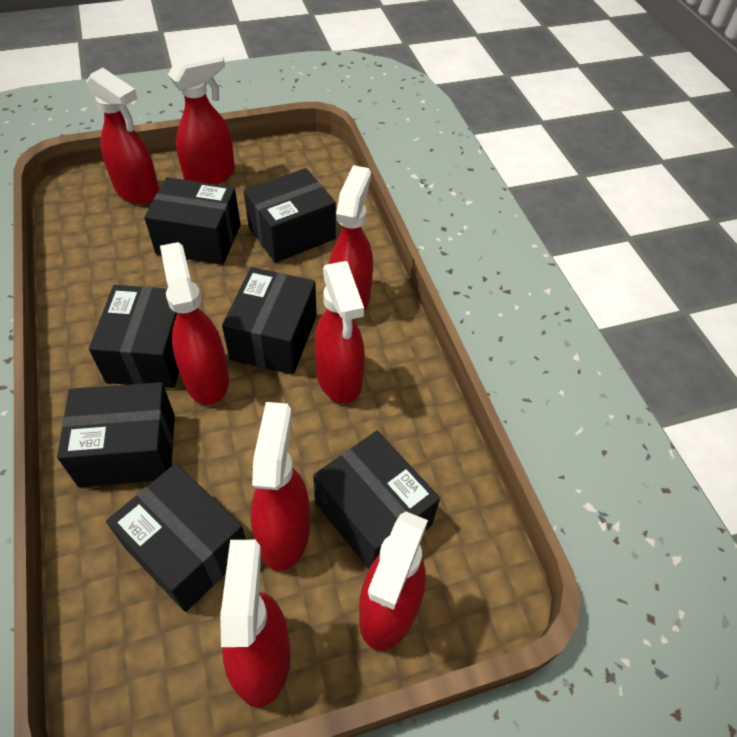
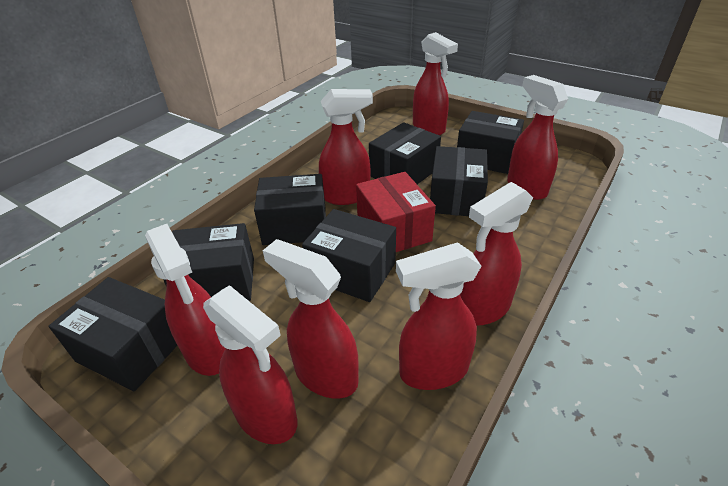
red box: 0 -> 1

